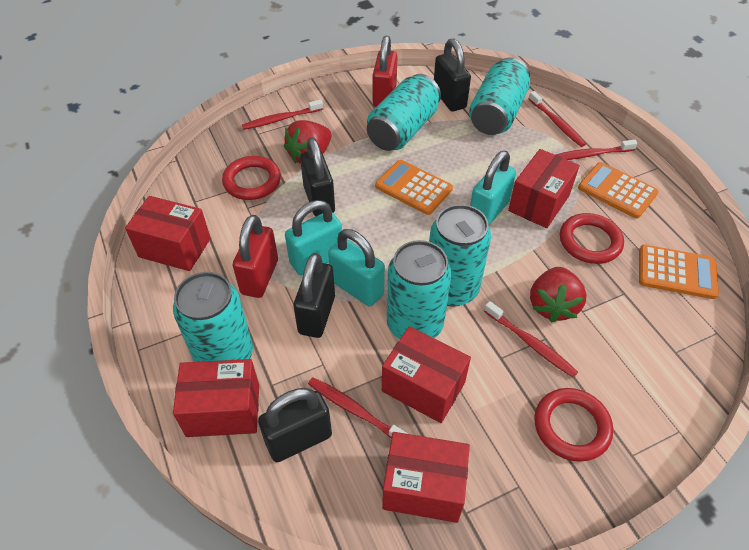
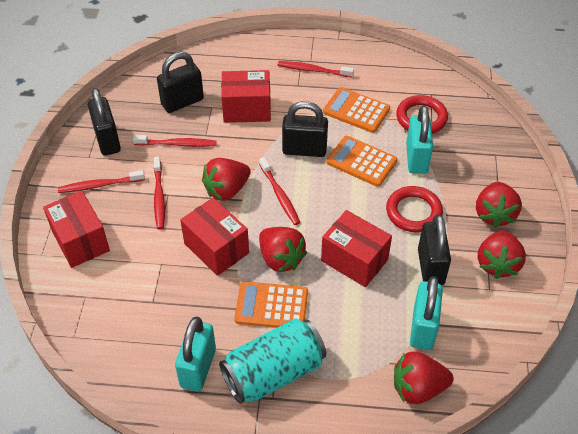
red box: 5 -> 4
red padlock: 2 -> 0
red ring: 3 -> 2
red strawberry: 2 -> 5
turquoise can: 5 -> 1

